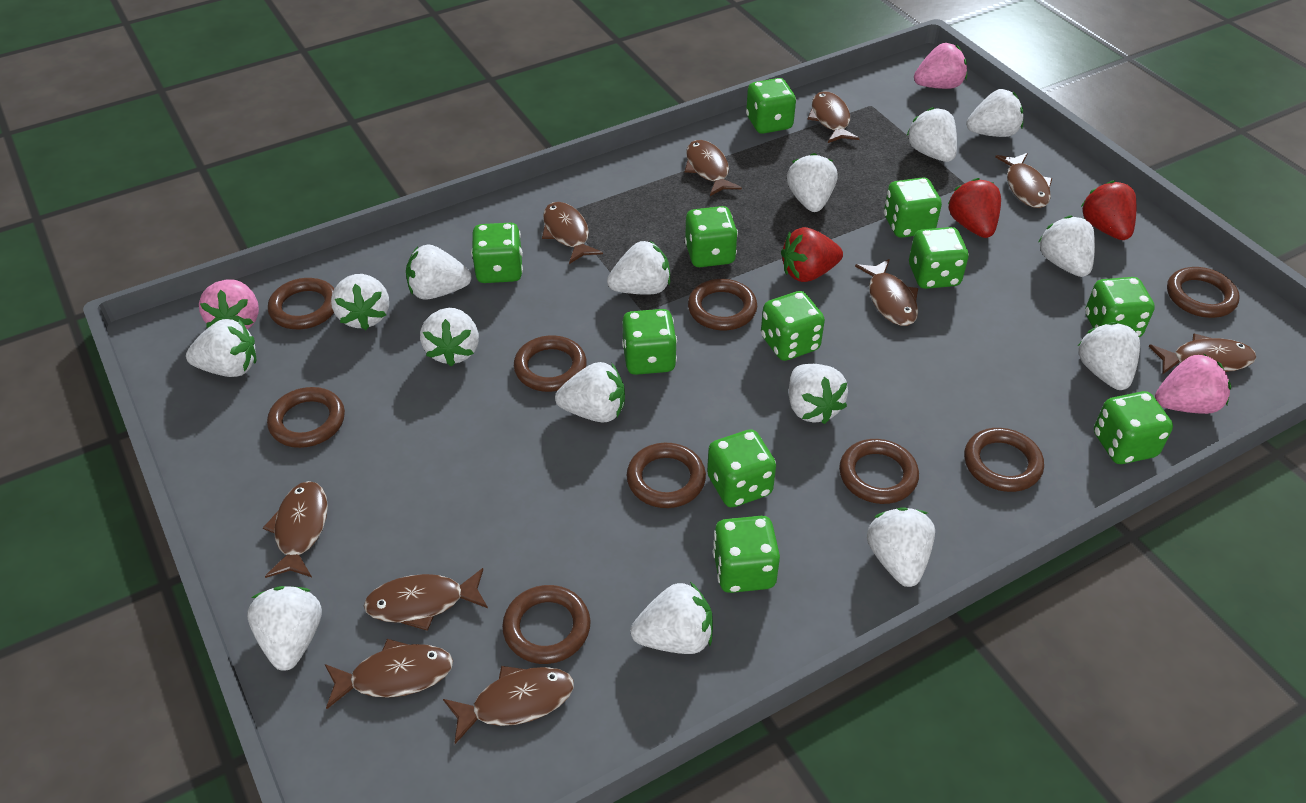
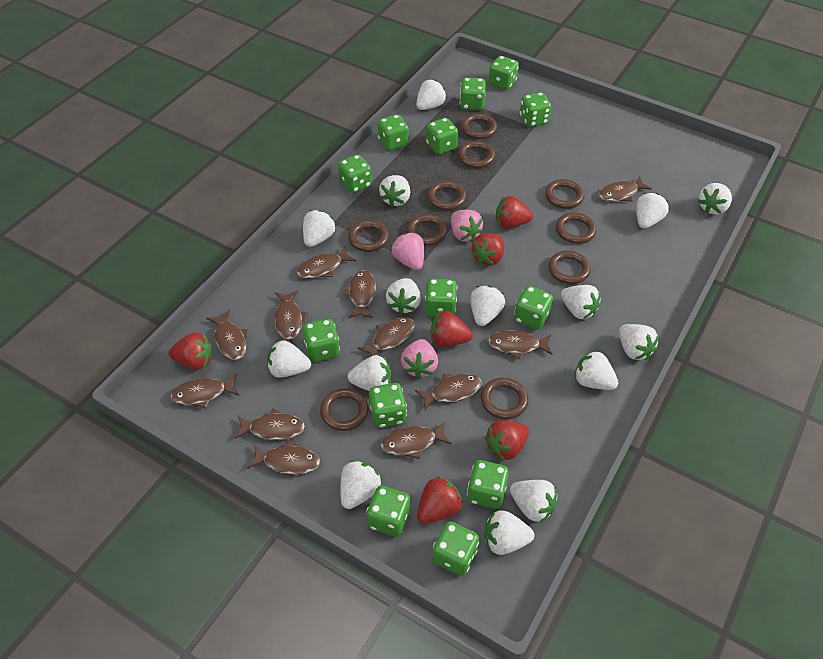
brown fish: 10 -> 12
brown ring: 9 -> 10
green dice: 11 -> 13
red strawberry: 3 -> 6

